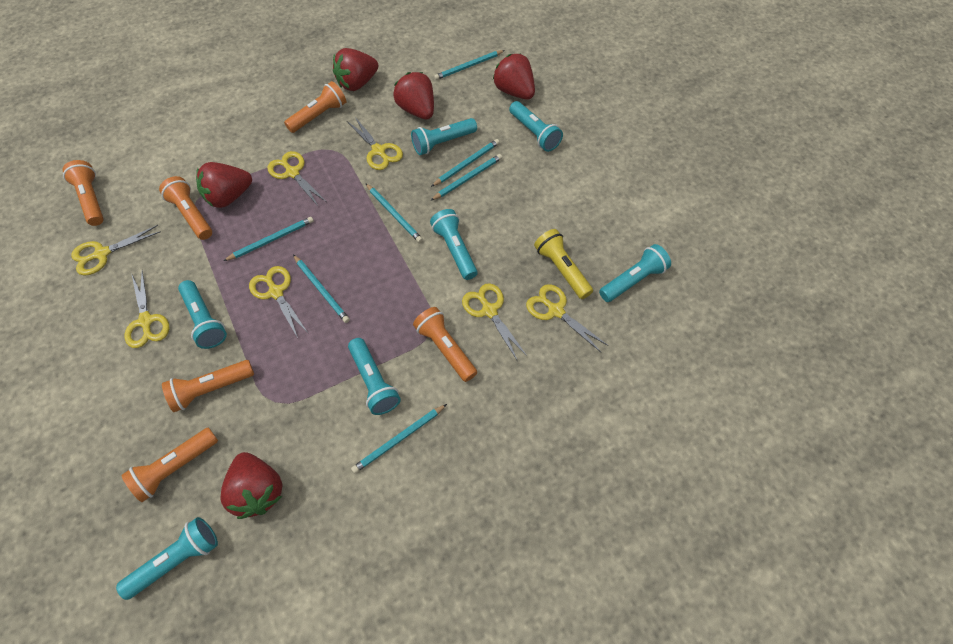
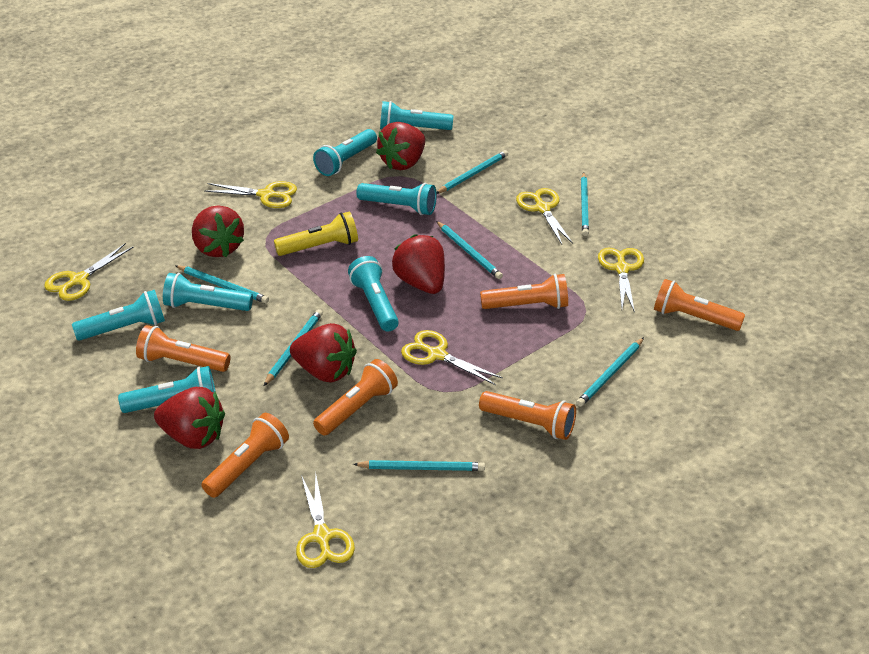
yellow scissors: 7 -> 6

